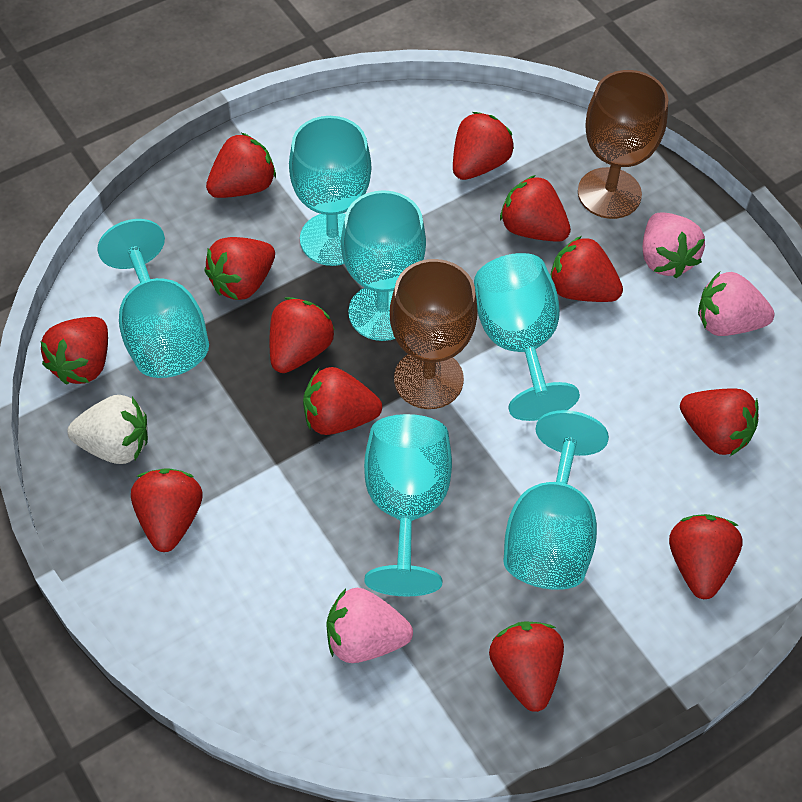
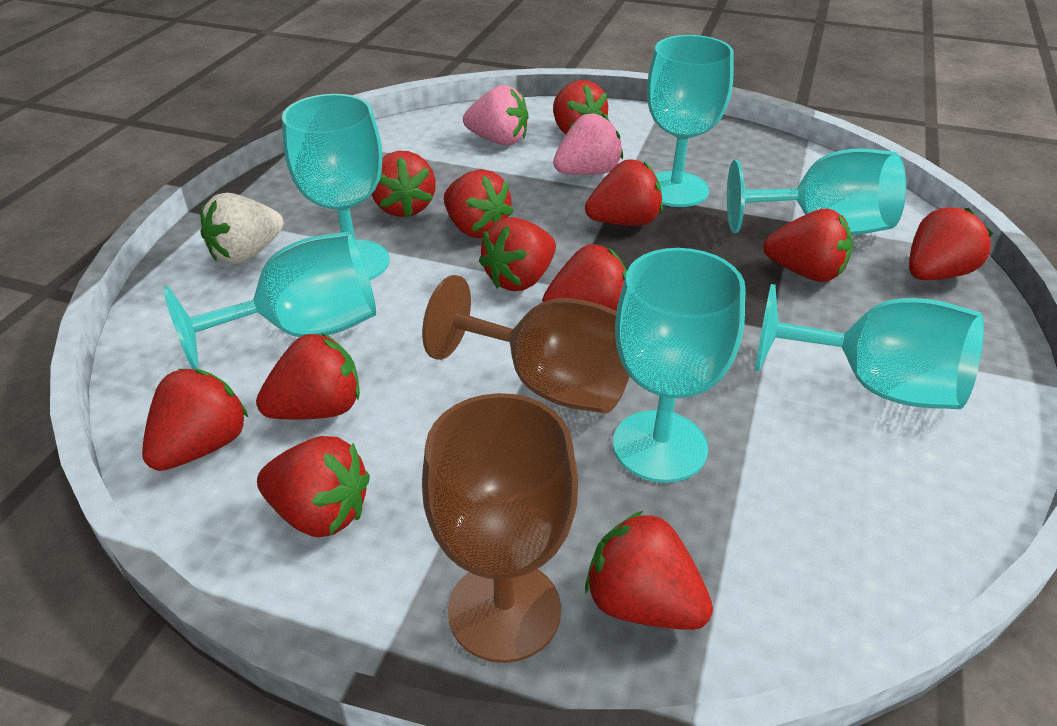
pink strawberry: 3 -> 2

